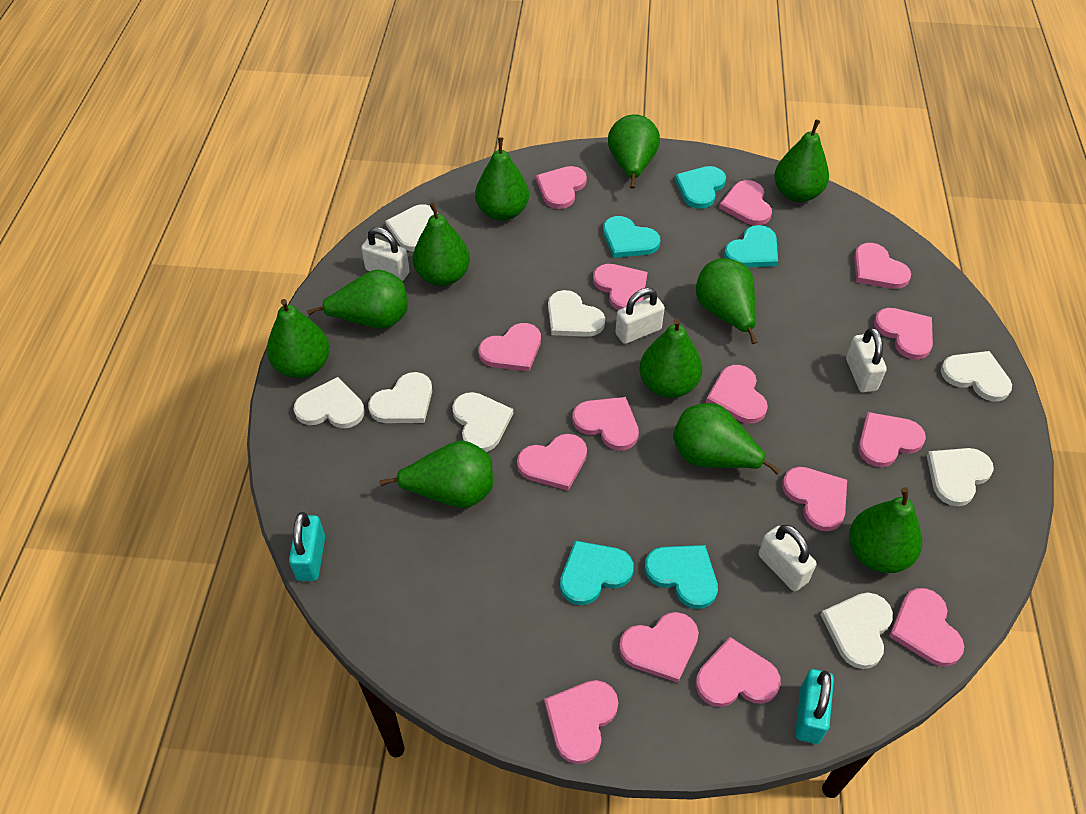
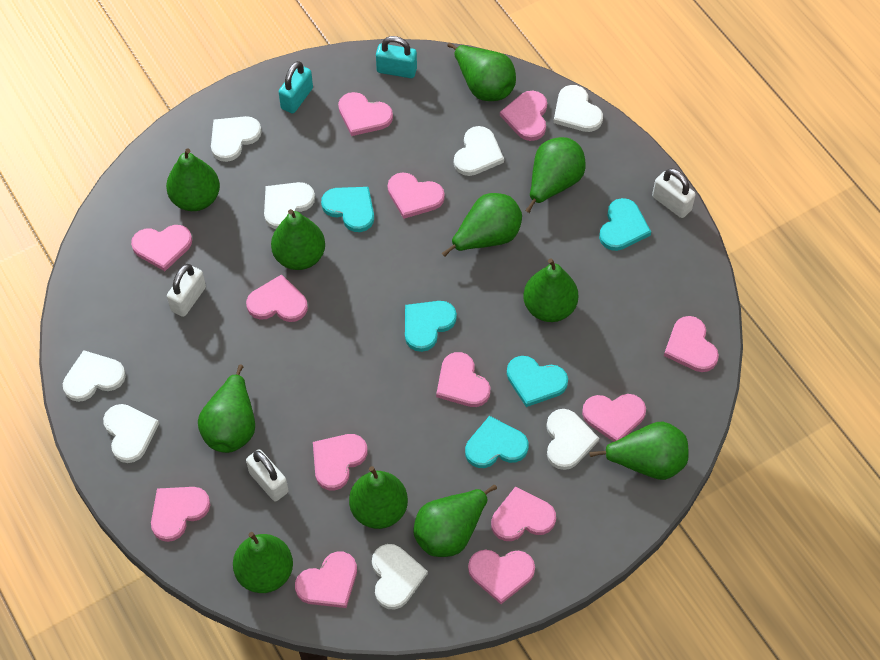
pink heart: 15 -> 13
white padlock: 4 -> 3

